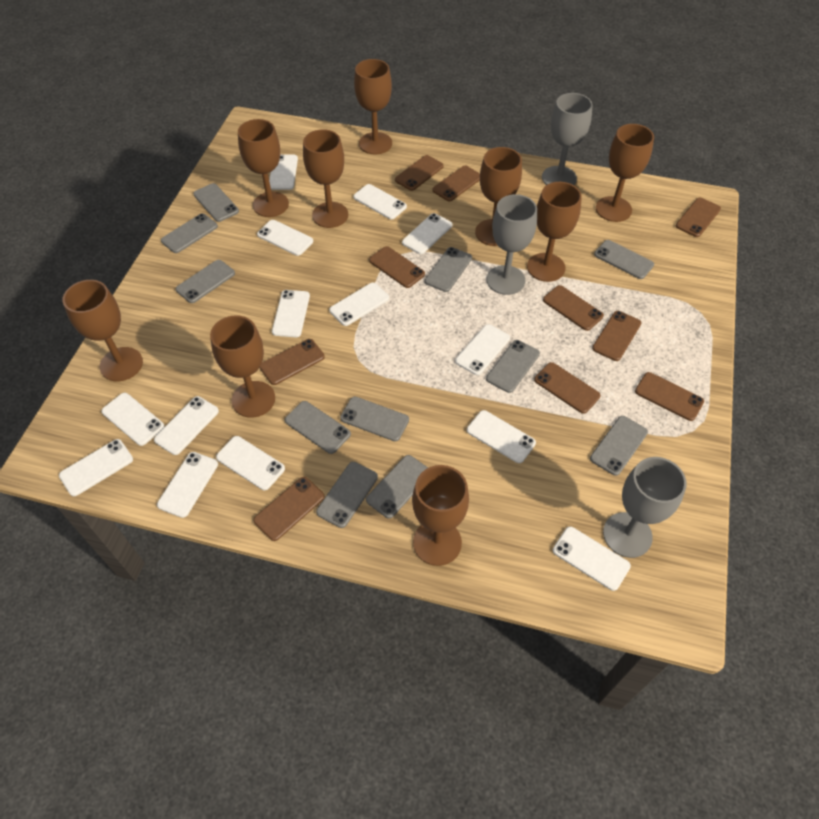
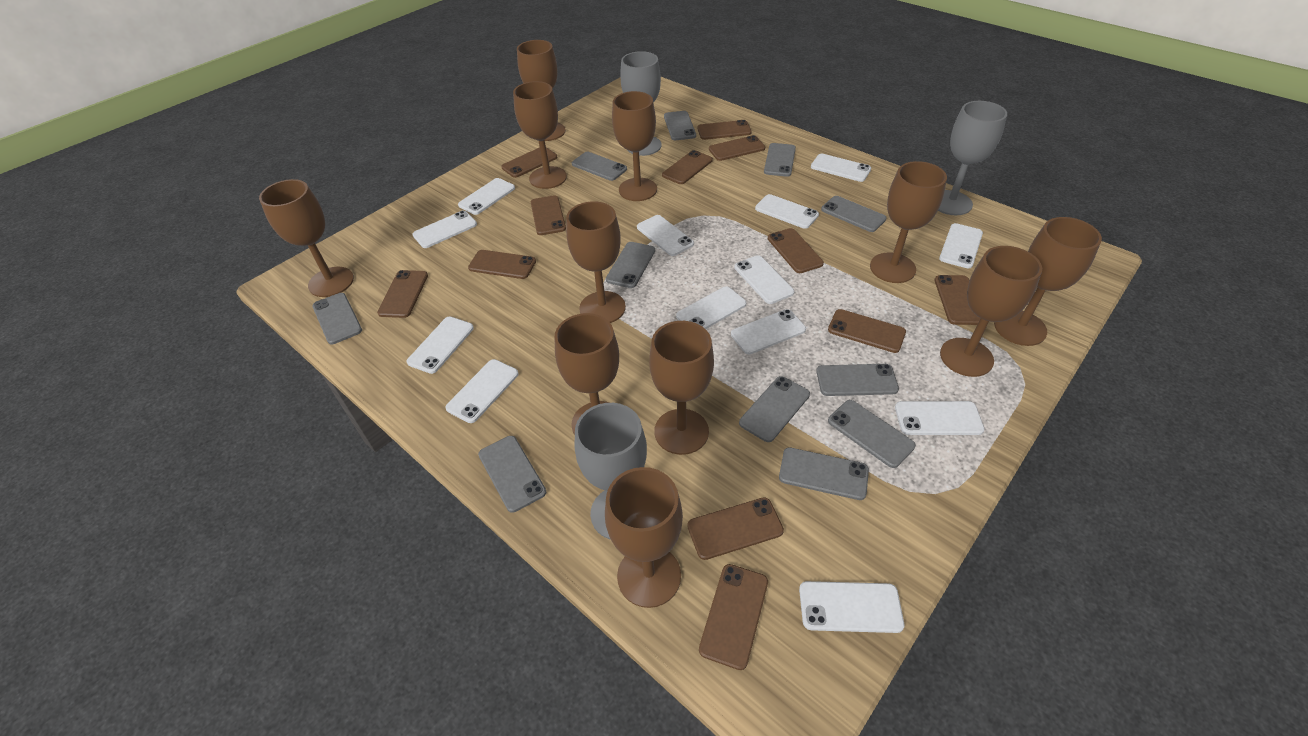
brown goblet: 9 -> 11
brown phone: 10 -> 12
white phone: 14 -> 13

